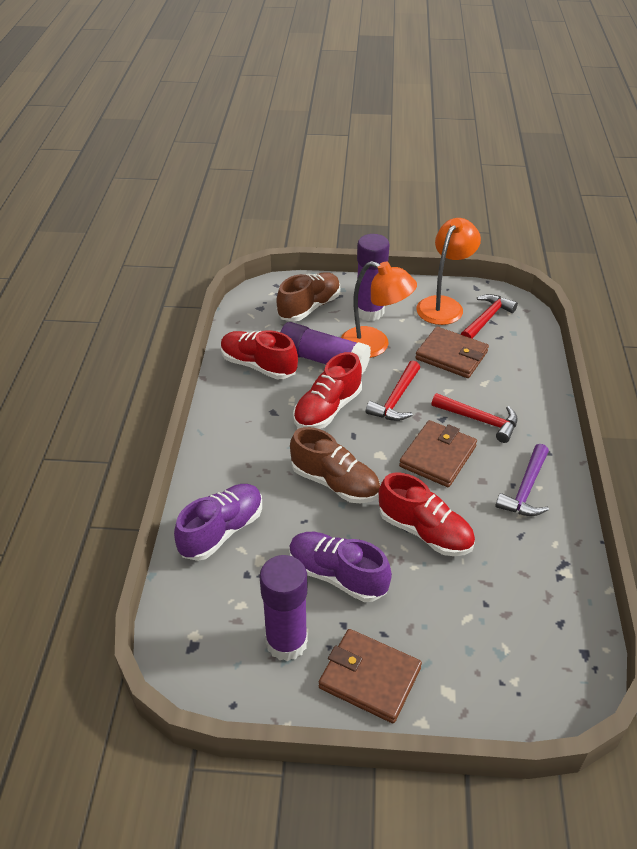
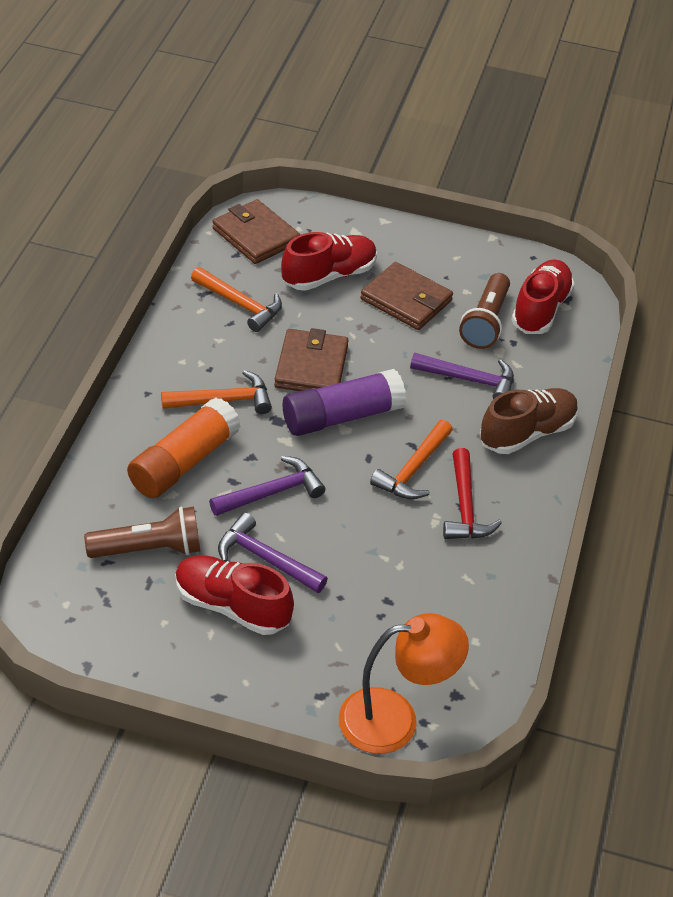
brown flashlight: 0 -> 2
brown shoe: 2 -> 1
orange glue stick: 0 -> 1
orange hammer: 0 -> 3
orange lamp: 2 -> 1
purple glue stick: 3 -> 1
purple hammer: 1 -> 3
purple shoe: 2 -> 0
red hammer: 3 -> 1

